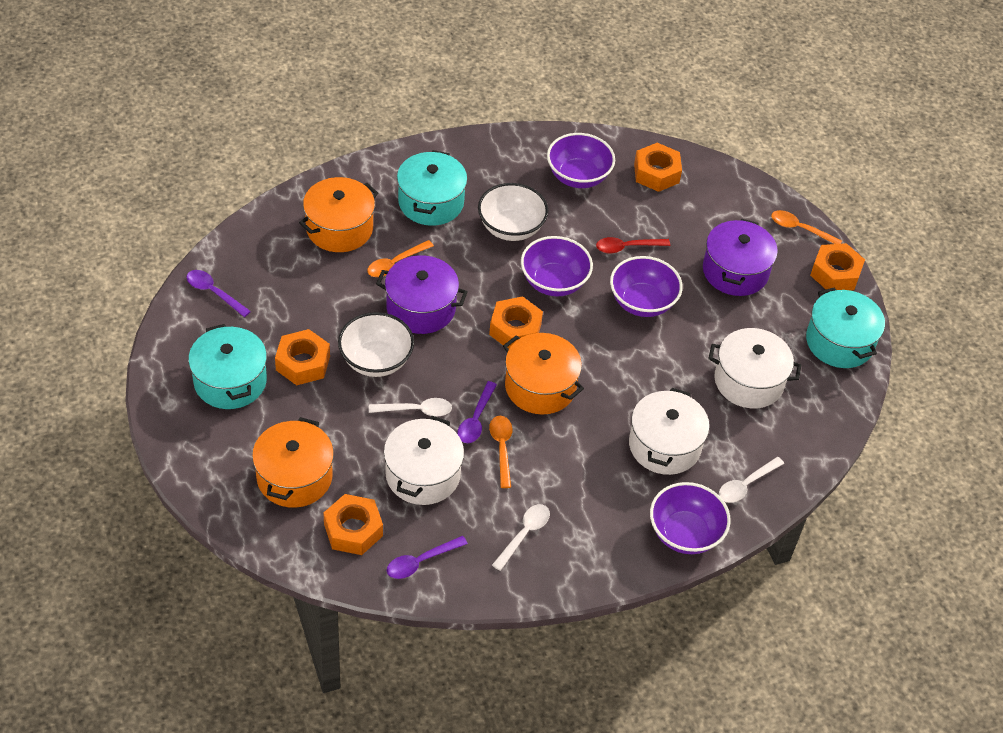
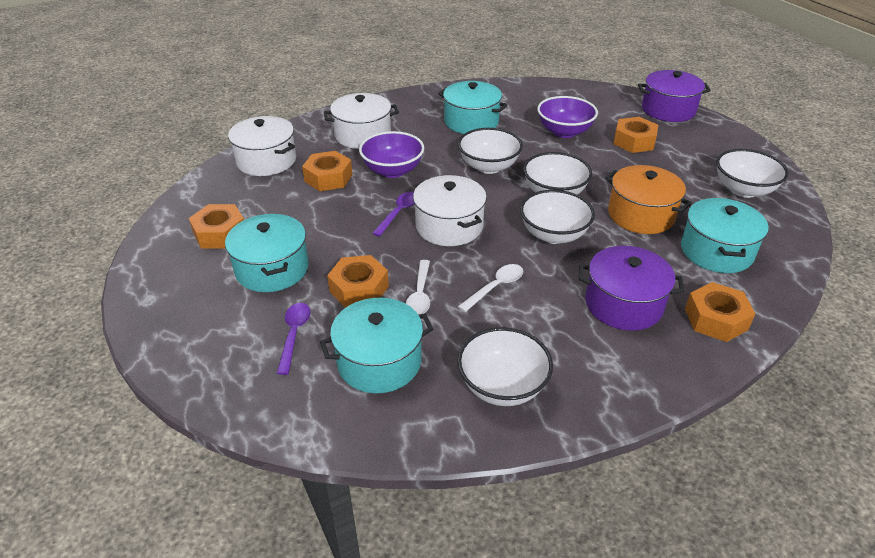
orange pot: 3 -> 1
orange spoon: 3 -> 0
purple bowl: 4 -> 2
purple spoon: 3 -> 2
red spoon: 1 -> 0
turquoise pot: 3 -> 4
white bowl: 2 -> 5
white spoon: 3 -> 2

